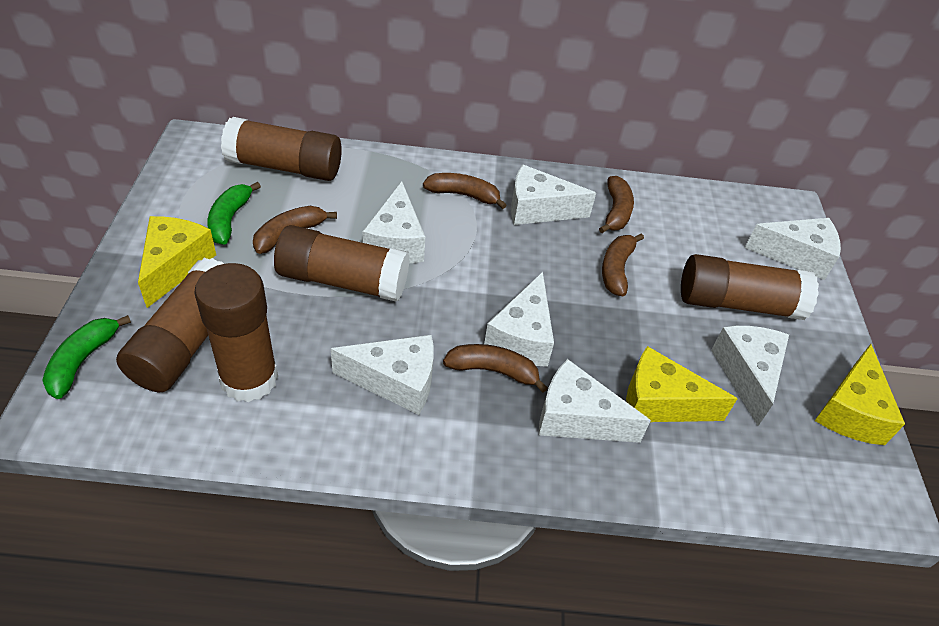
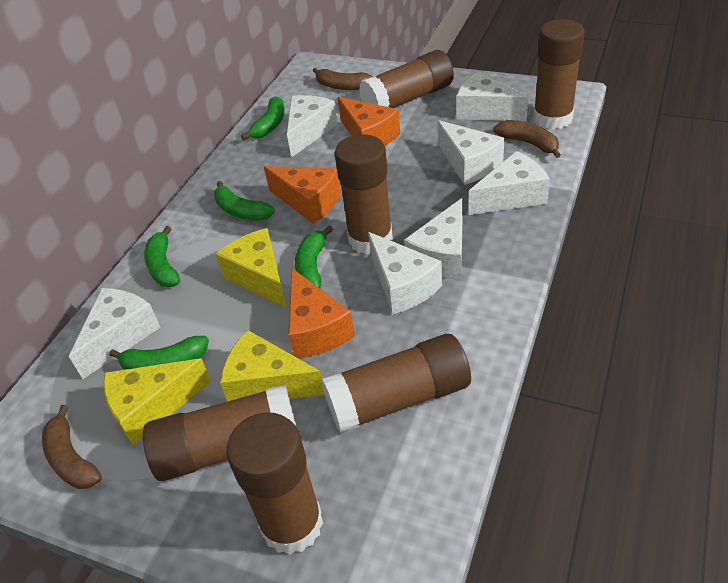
brown banana: 5 -> 3
brown glue stick: 5 -> 6
green banana: 2 -> 5
orange cheese: 0 -> 3

